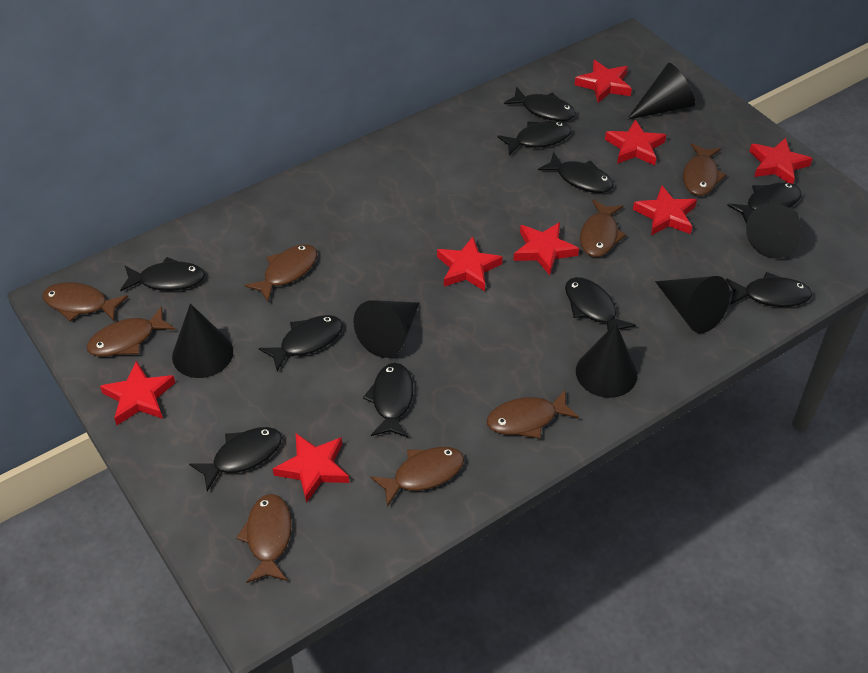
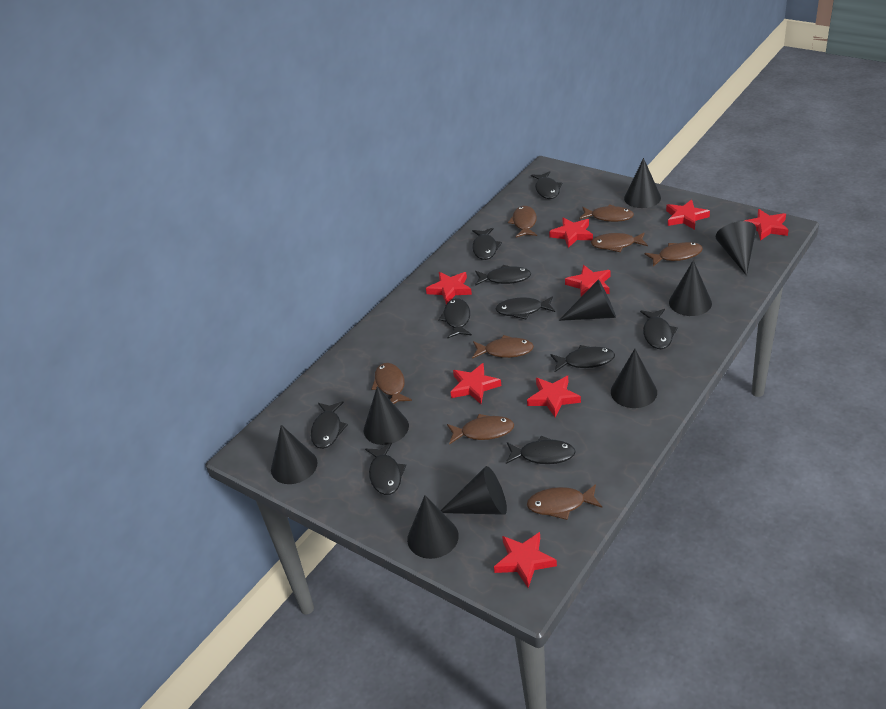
black cone: 6 -> 9

